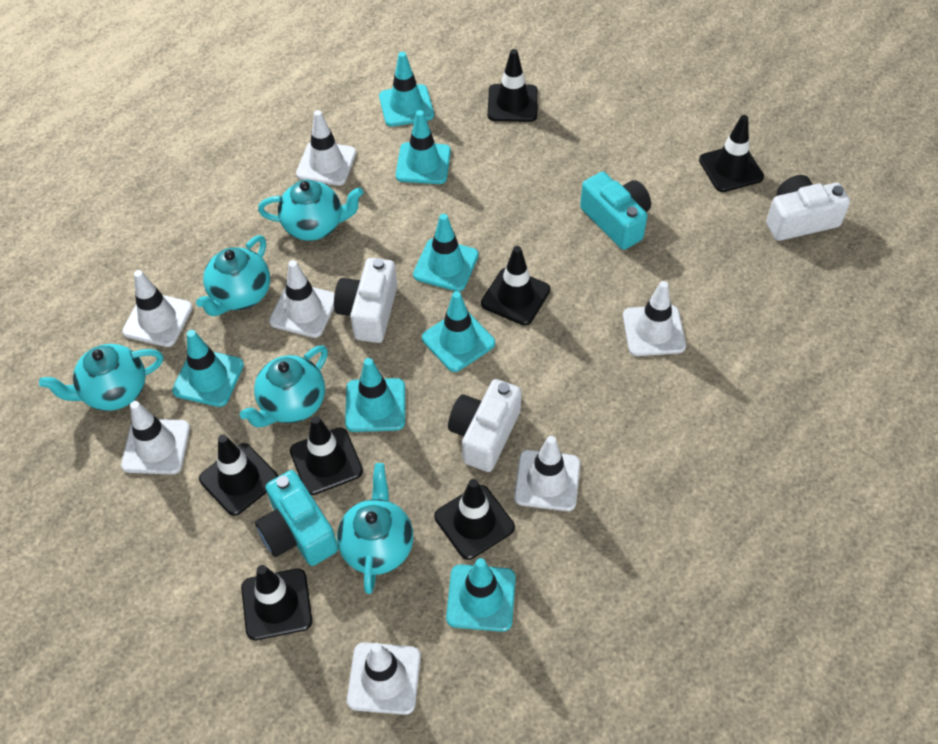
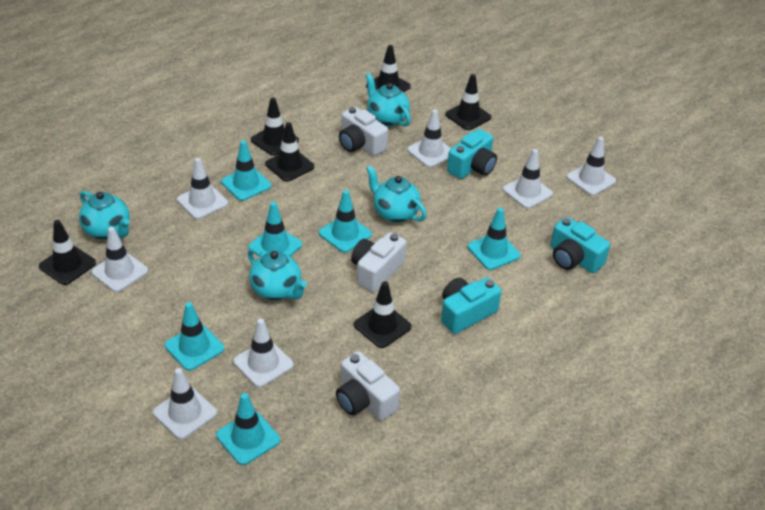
black traffic cone: 7 -> 6
turquoise camera: 2 -> 3
turquoise teapot: 5 -> 4
turquoise traffic cone: 7 -> 6

